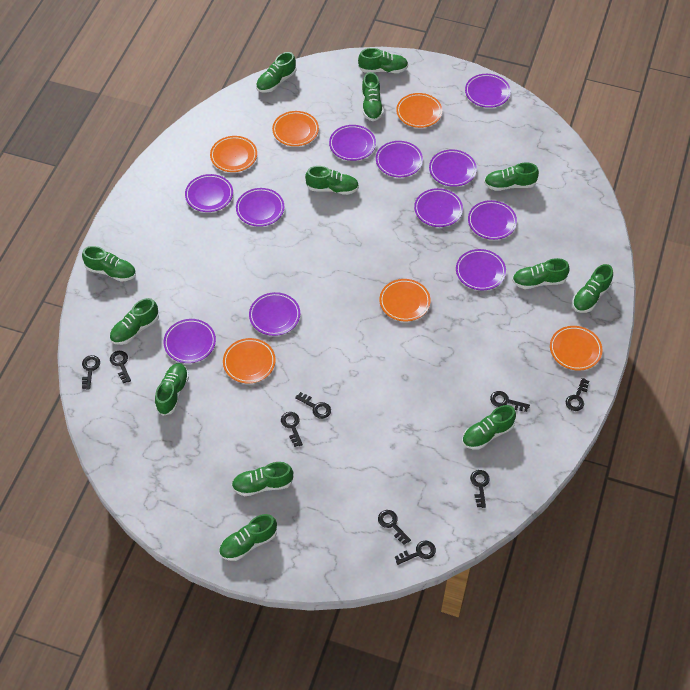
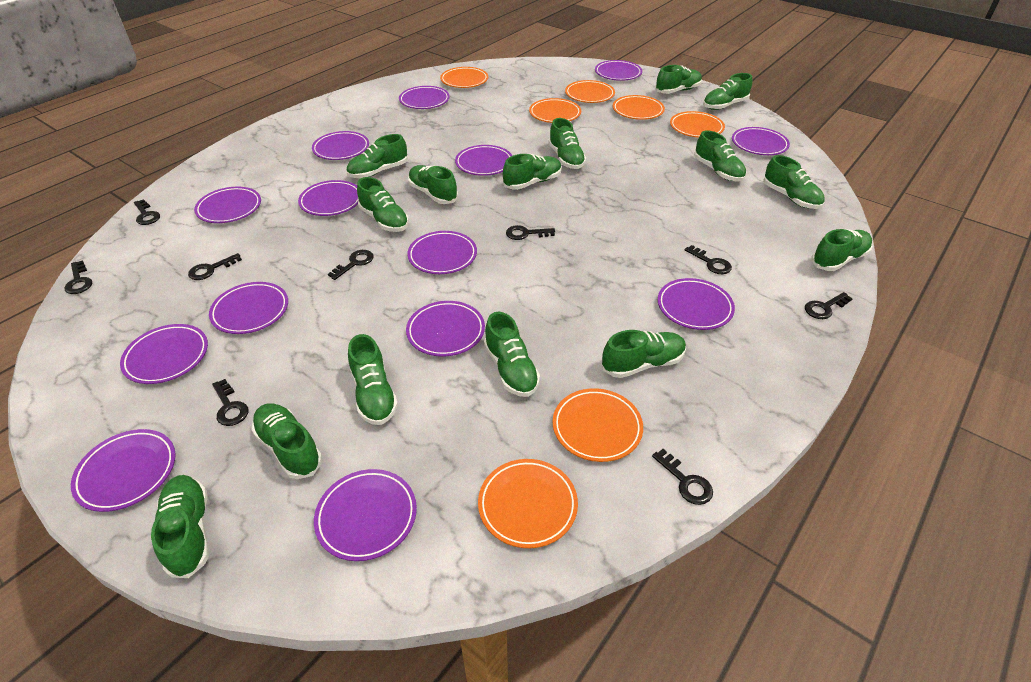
green shoe: 13 -> 15
orange plate: 6 -> 7
purple plate: 11 -> 14

